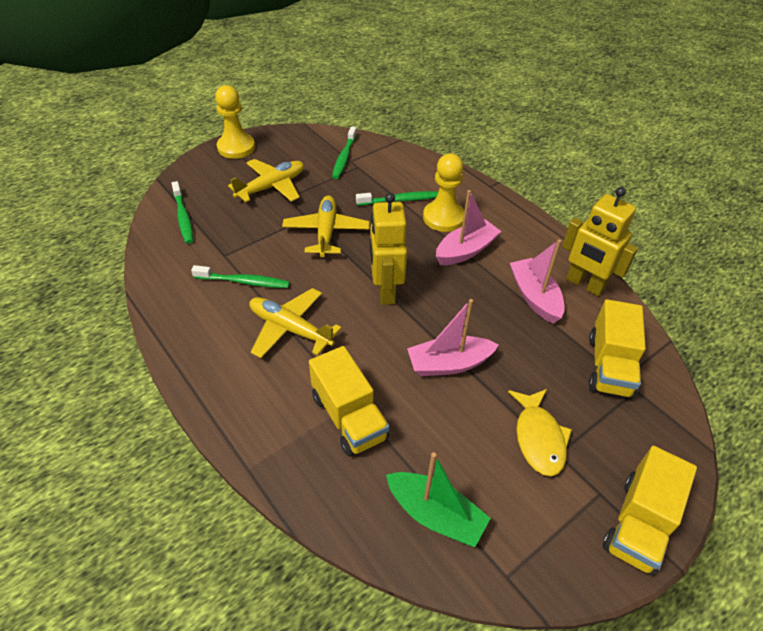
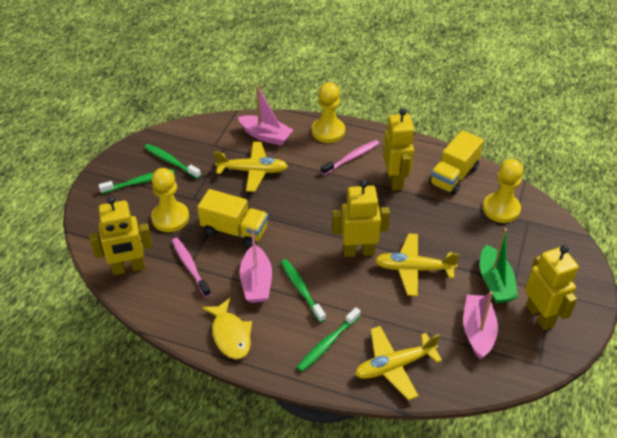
pink toothbrush: 0 -> 2
yellow pawn: 2 -> 3
yellow robot: 2 -> 4
yellow truck: 3 -> 2

